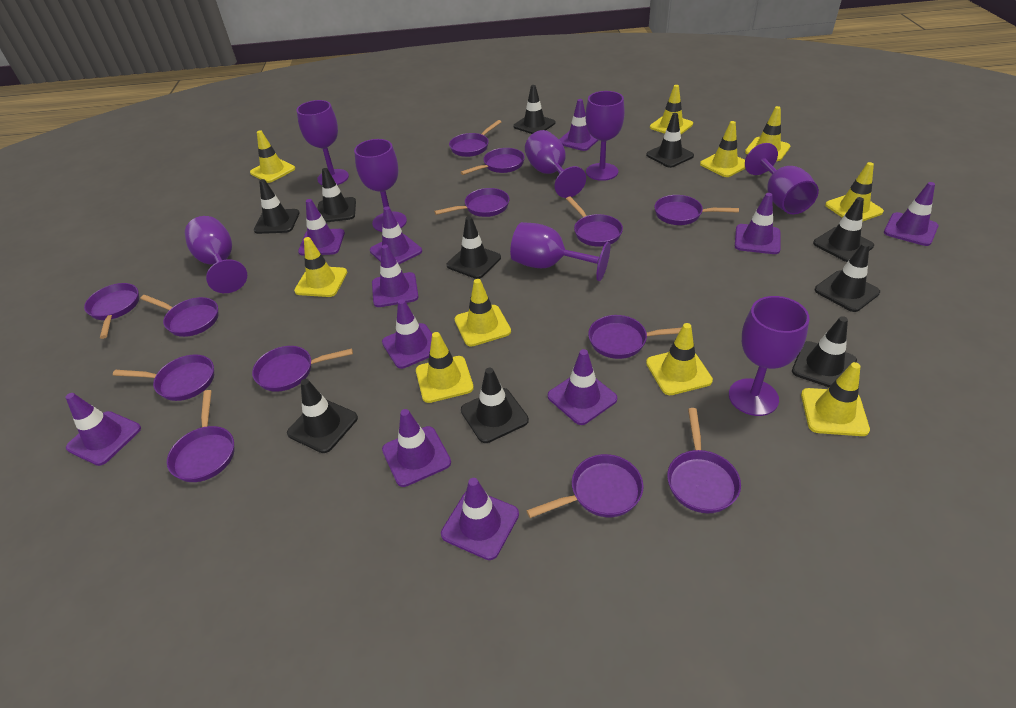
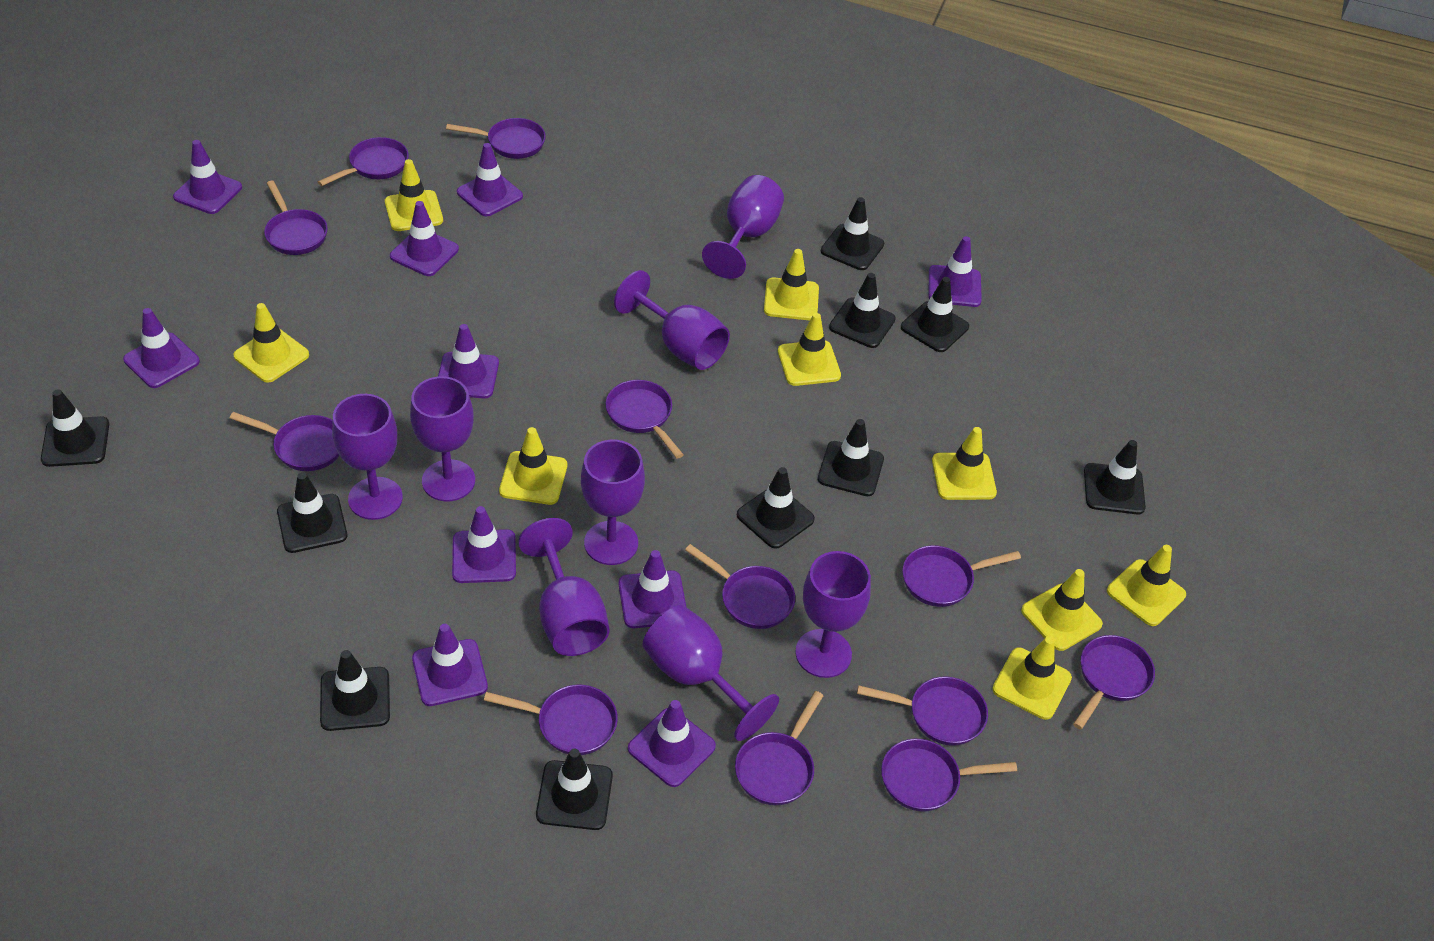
purple pan: 13 -> 12
purple traffic cone: 11 -> 10
yellow traffic cone: 10 -> 9

